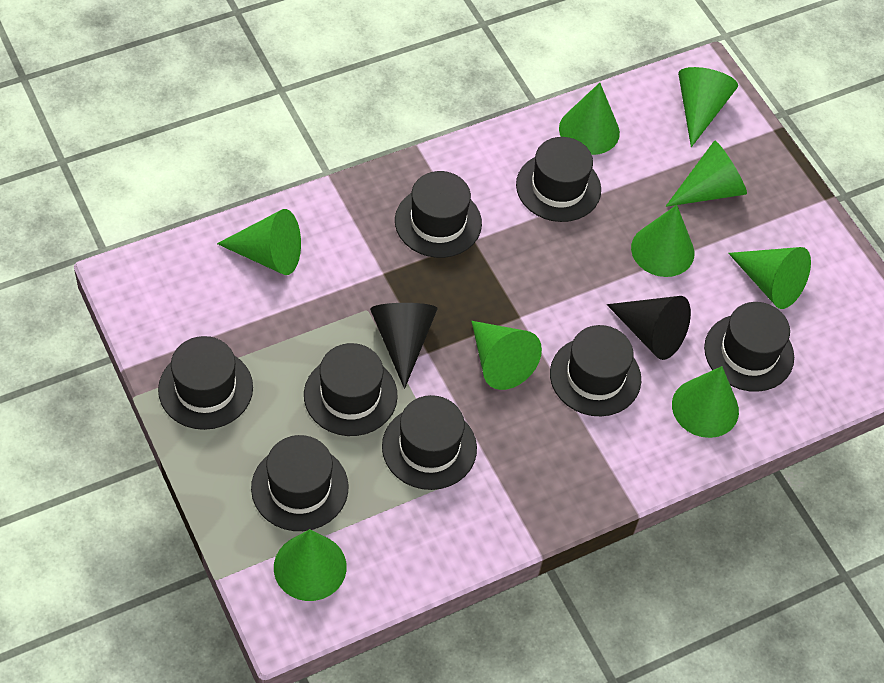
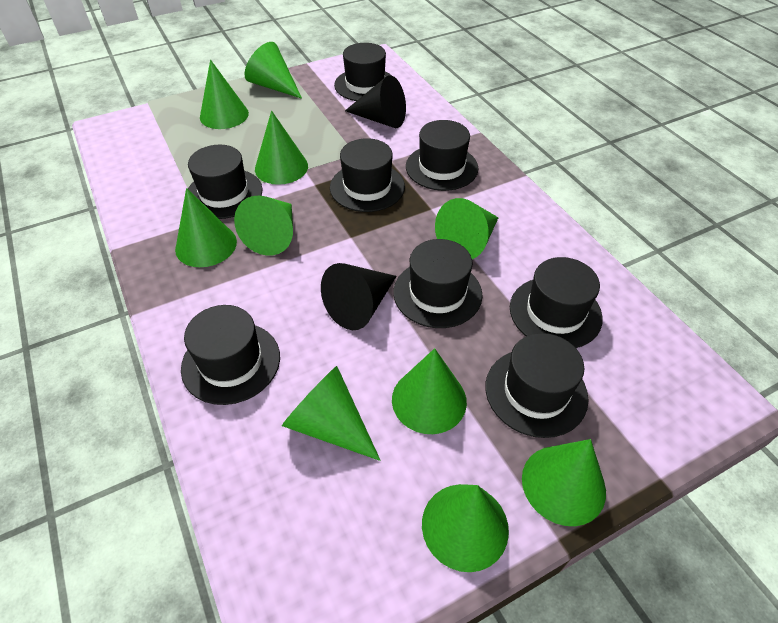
green cone: 9 -> 10

